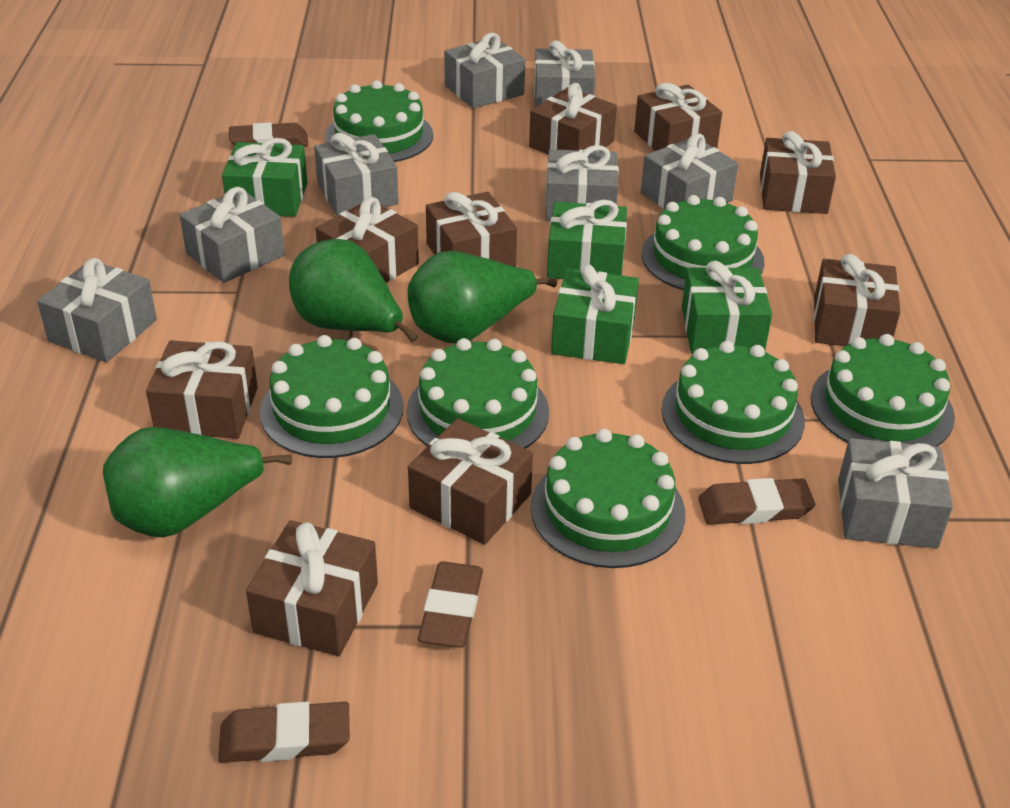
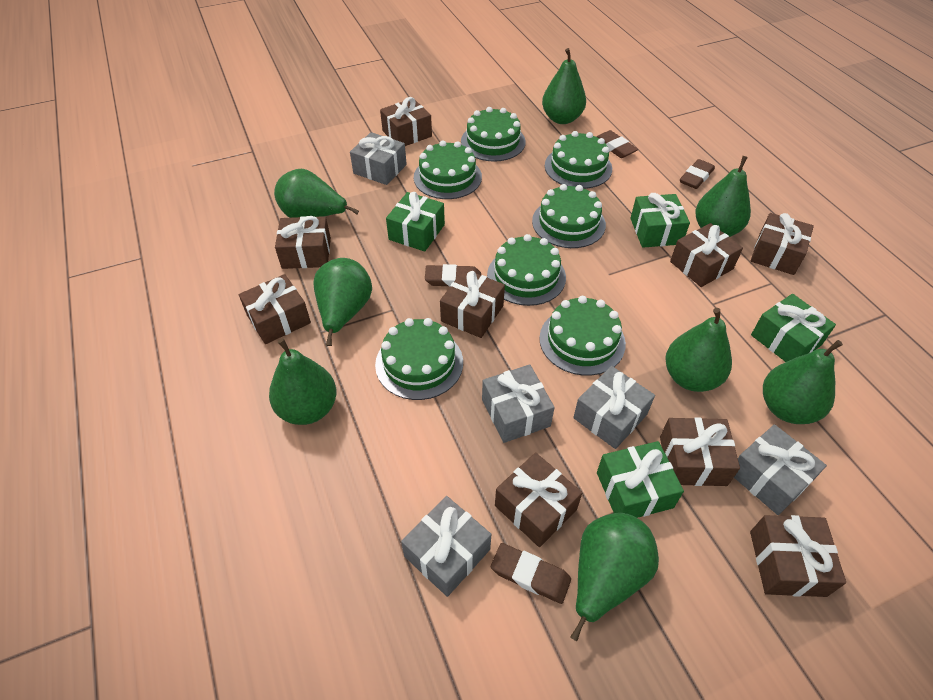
green pear: 3 -> 8
grey gift: 8 -> 5

